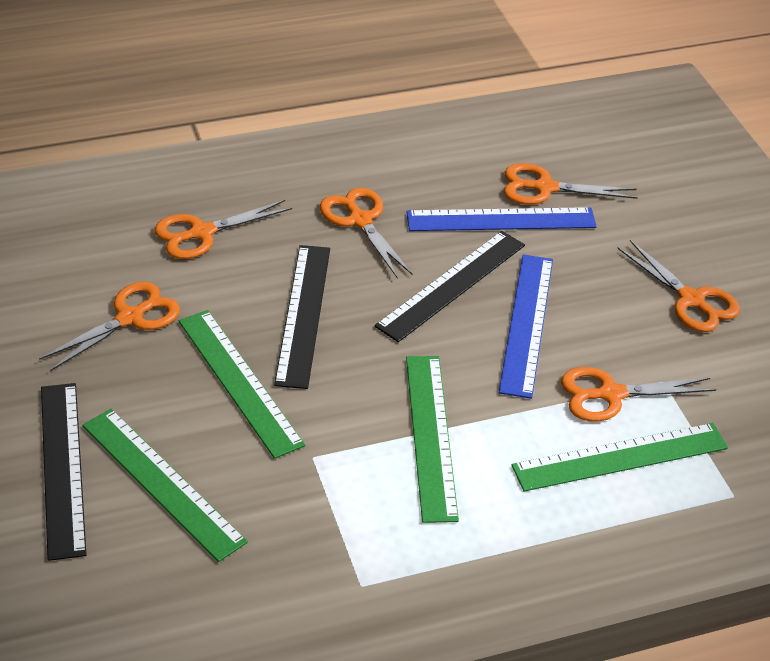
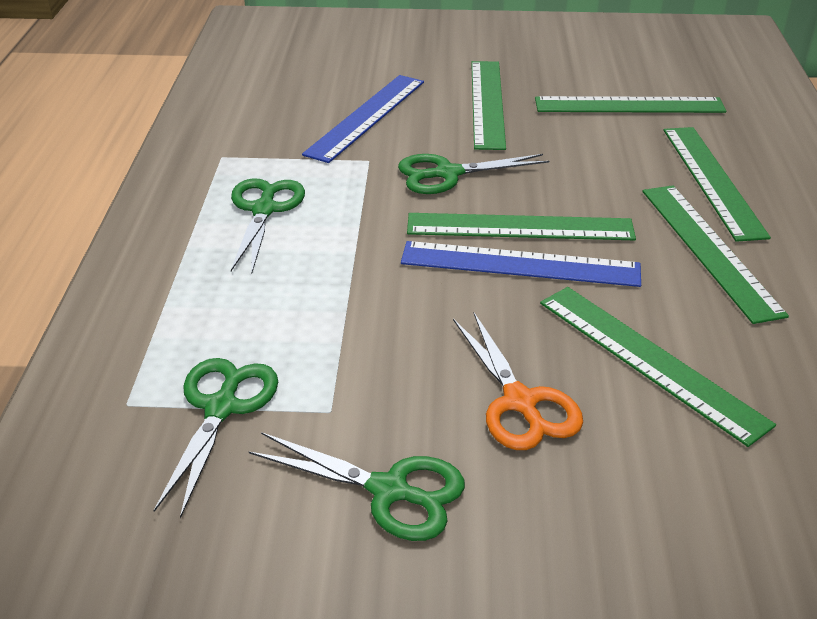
black ruler: 3 -> 0
green ruler: 4 -> 6
green scissors: 0 -> 4
orange scissors: 6 -> 1

